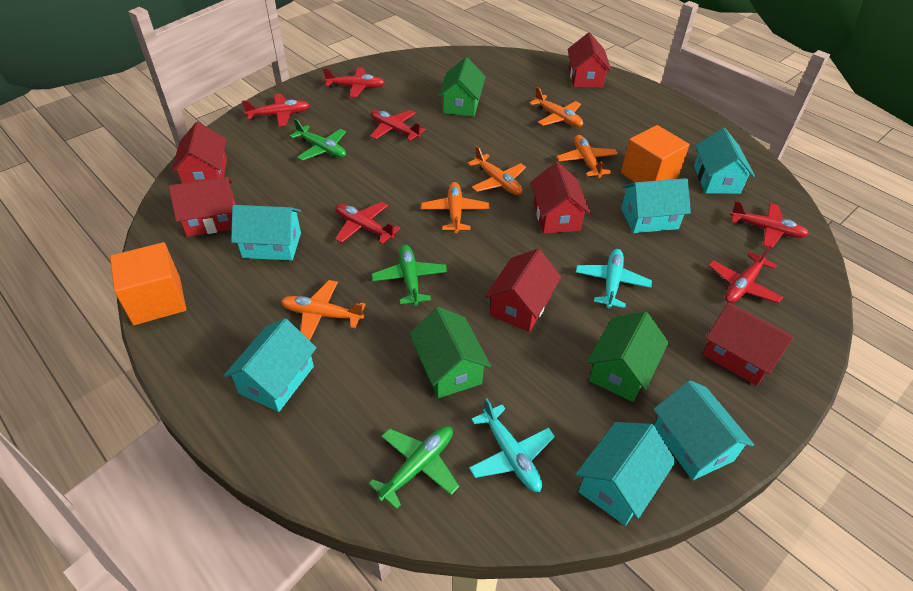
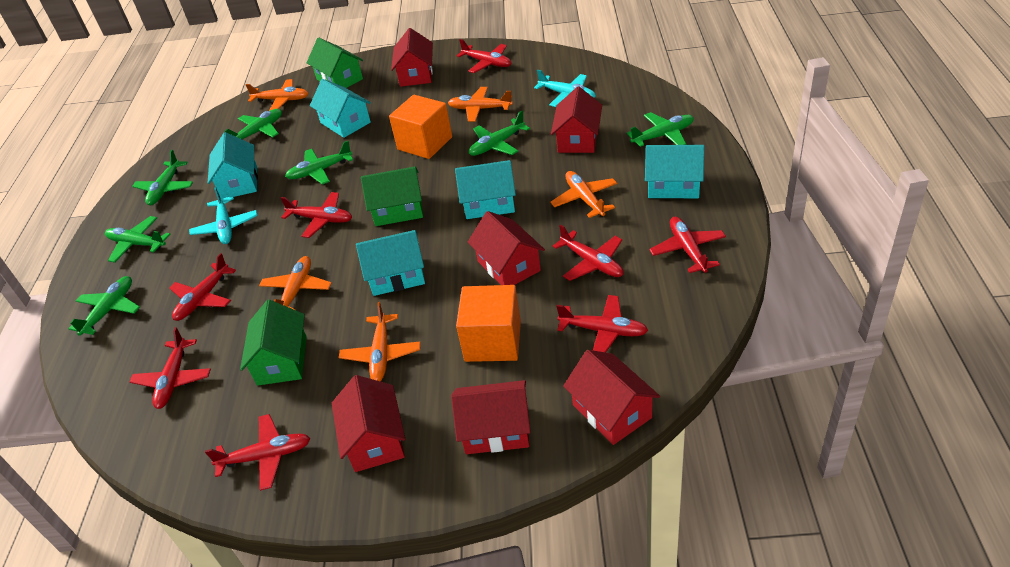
green plane: 3 -> 7
red plane: 6 -> 8
turquoise house: 6 -> 5

